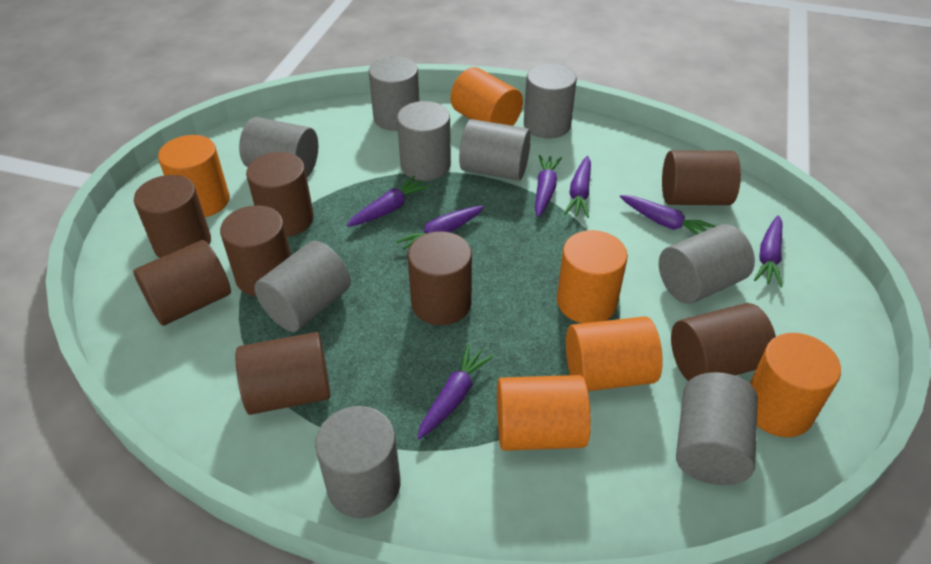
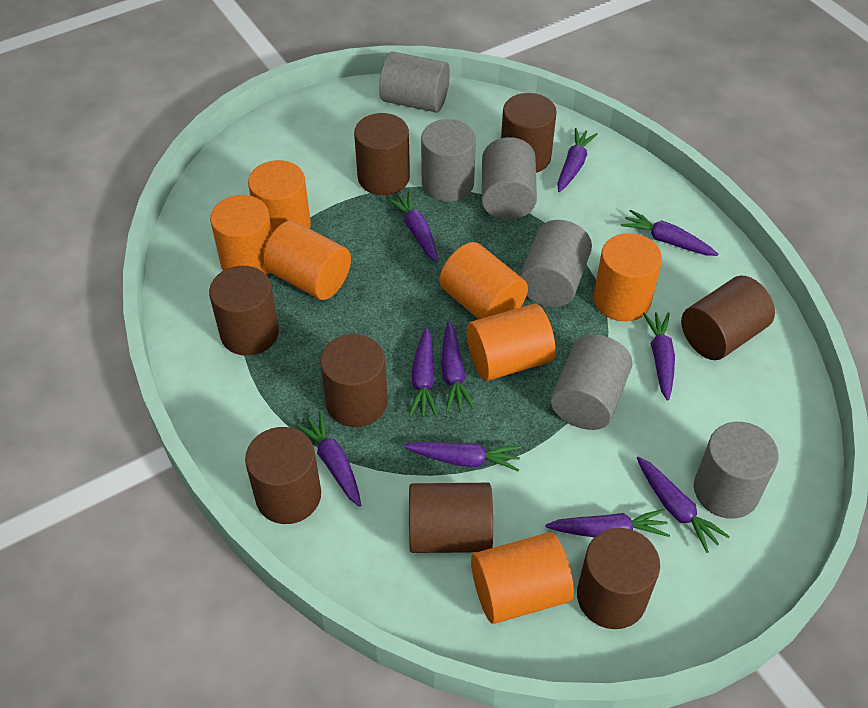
grey cylinder: 9 -> 6
orange cylinder: 6 -> 7
purple carrot: 7 -> 10

